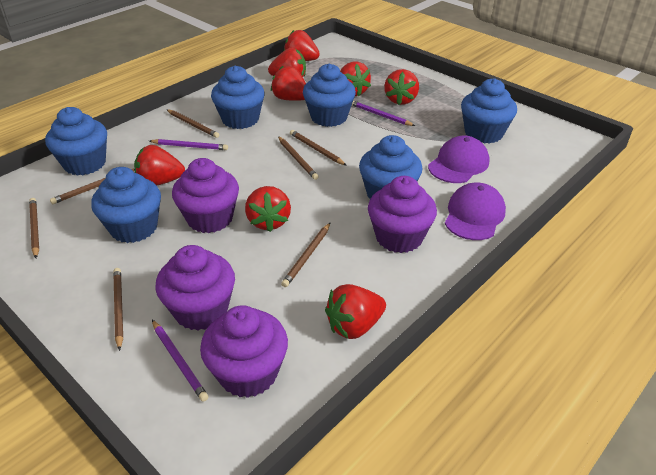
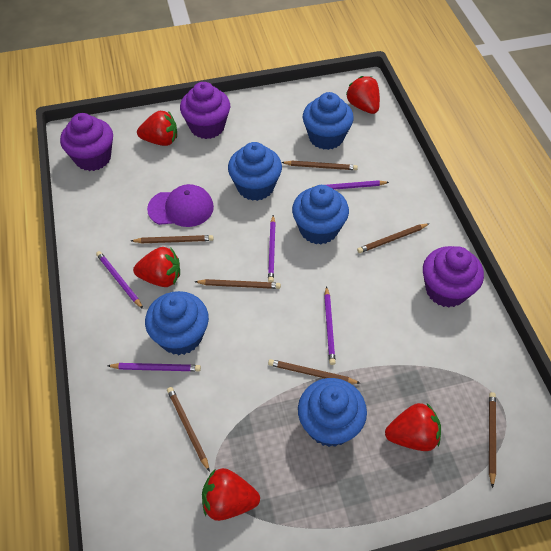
blue cupcake: 6 -> 5
purple cap: 2 -> 1
purple cupcake: 4 -> 3
purple pencil: 3 -> 5
red strawberry: 8 -> 5

